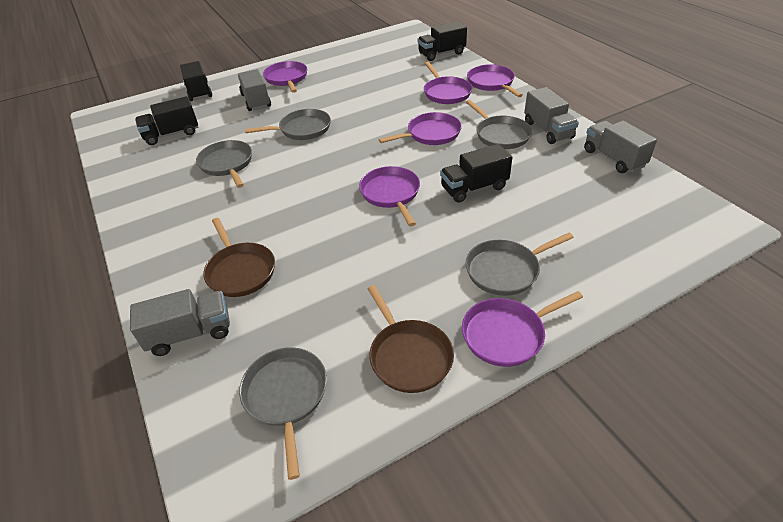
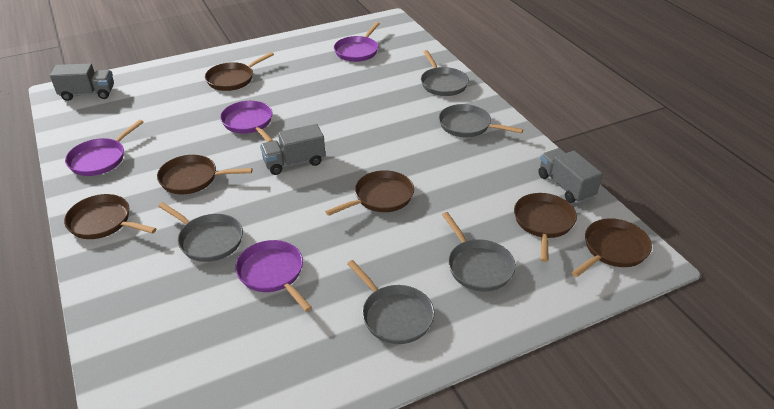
black truck: 4 -> 0
brown pan: 2 -> 6
grey truck: 4 -> 3
purple pan: 6 -> 4

